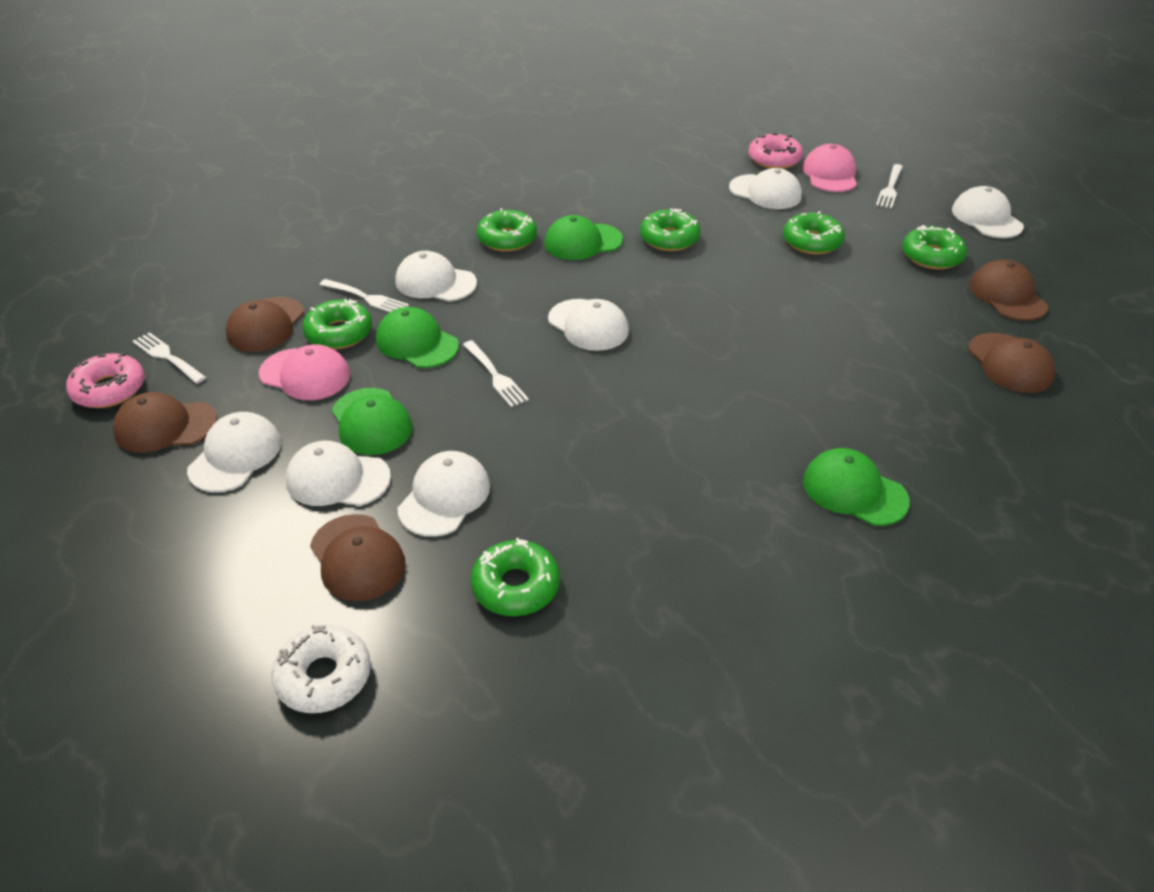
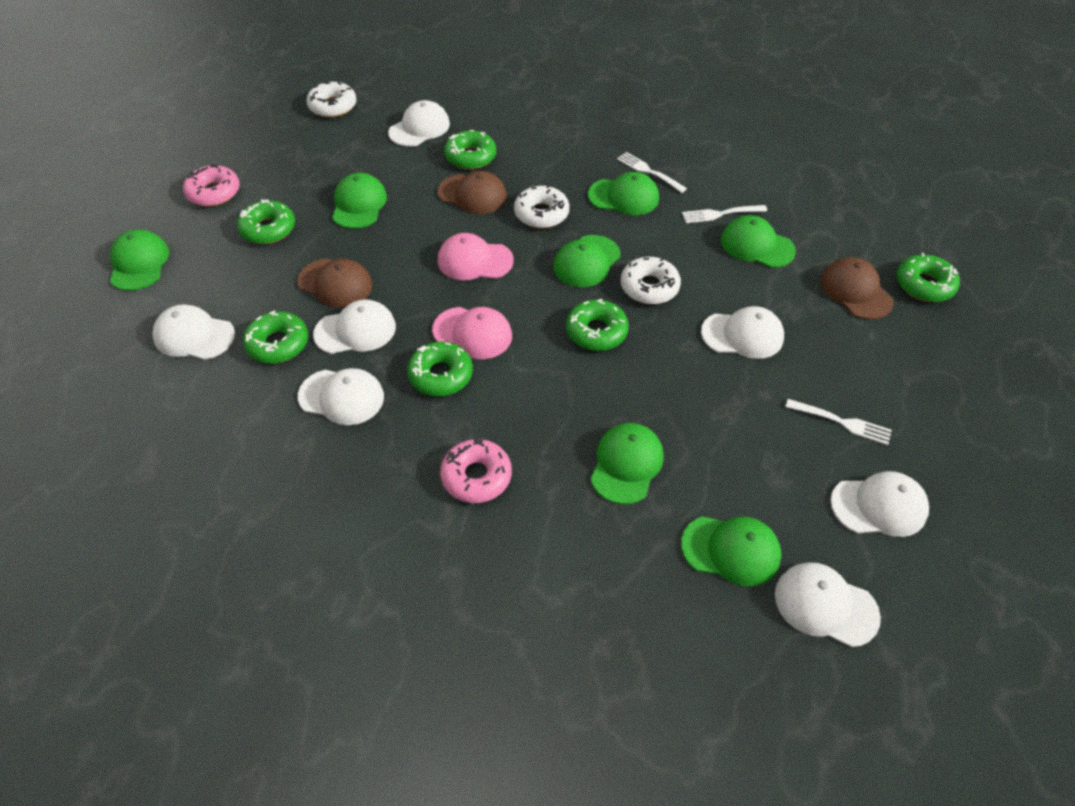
brown cap: 5 -> 3
green cap: 4 -> 7
white donut: 1 -> 3
white fork: 4 -> 3

